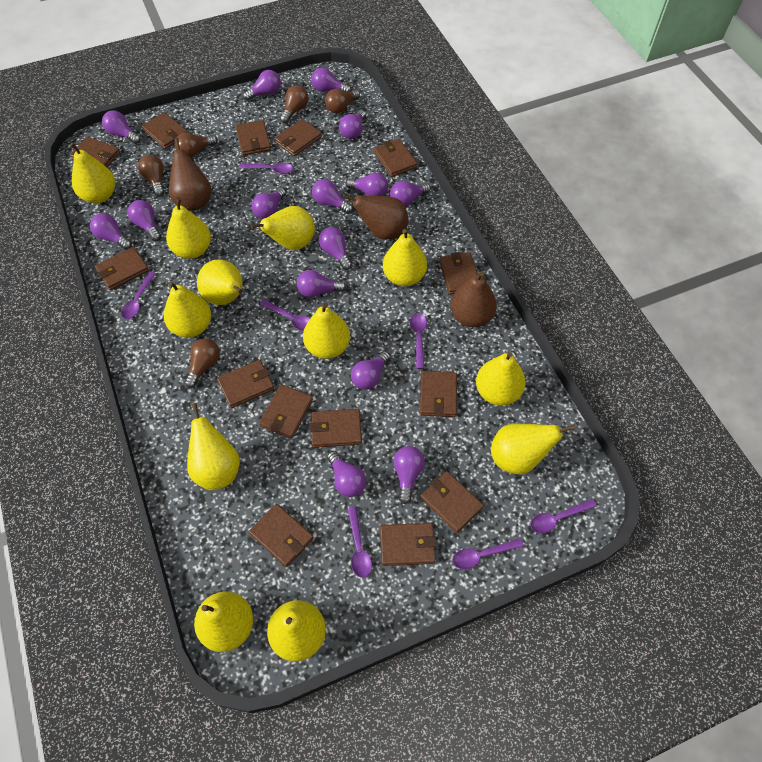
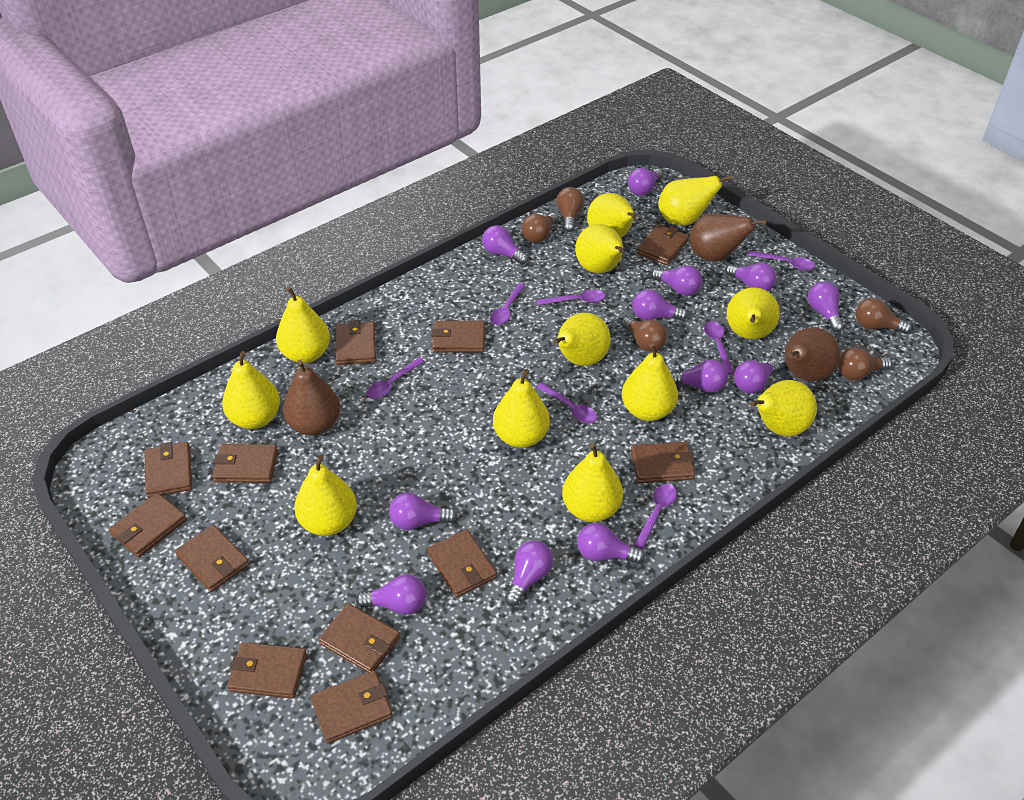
brown wallet: 14 -> 12
purple light bulb: 15 -> 12

